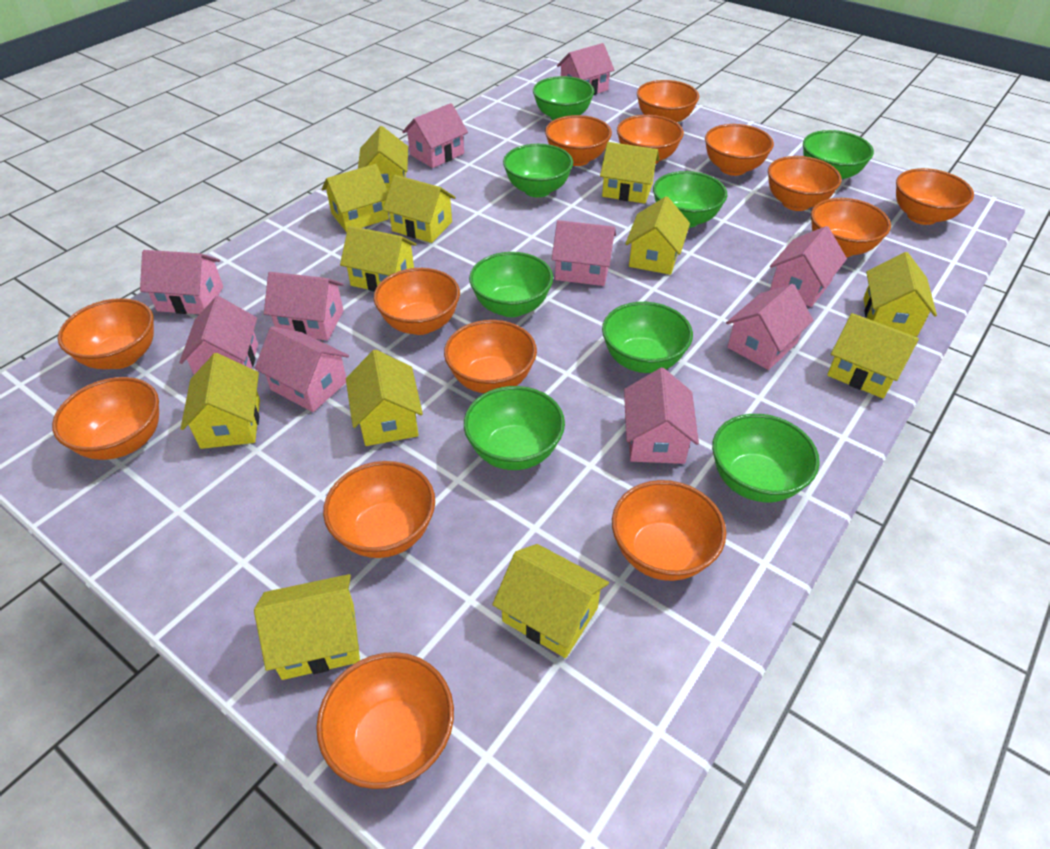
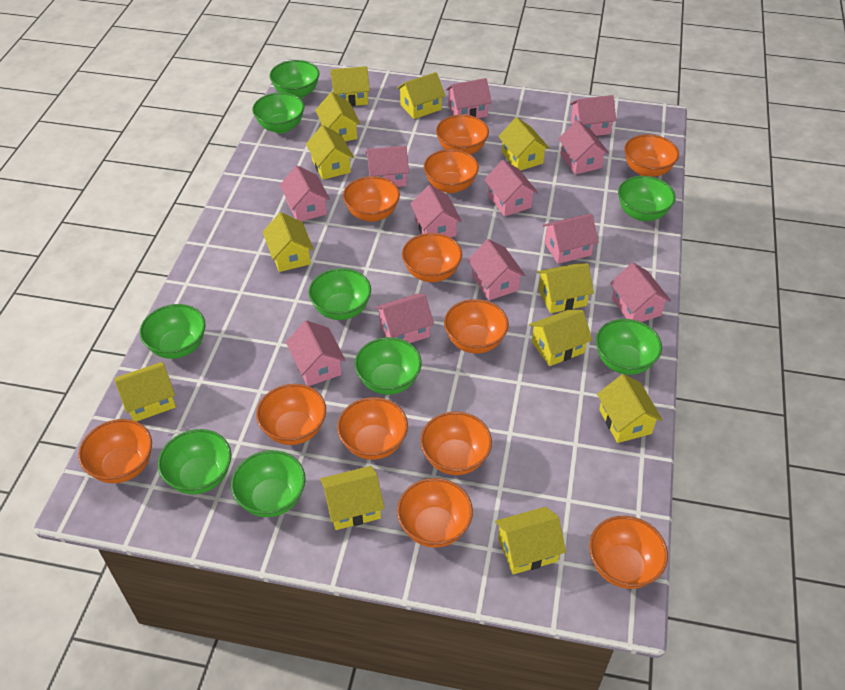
green bowl: 8 -> 9
orange bowl: 14 -> 12
pink house: 10 -> 12

